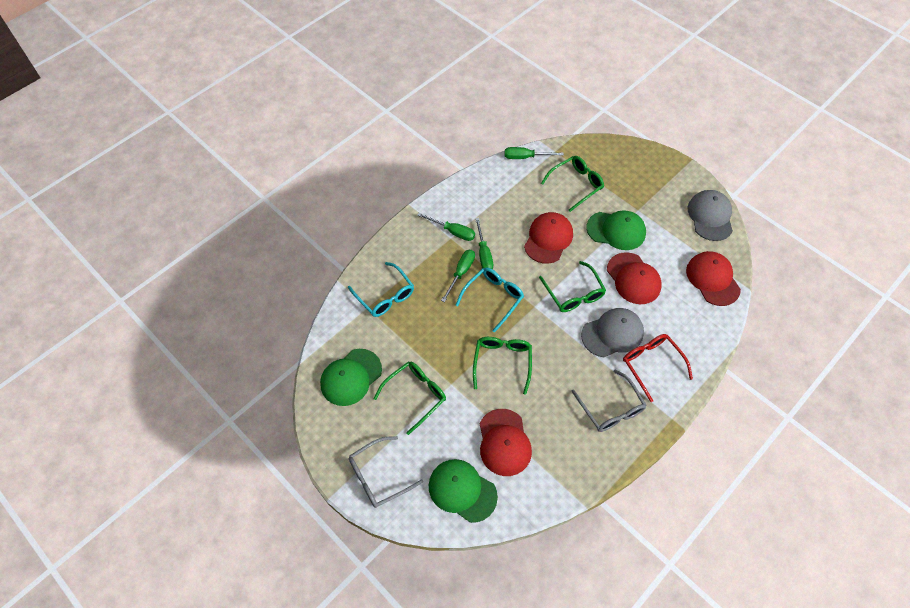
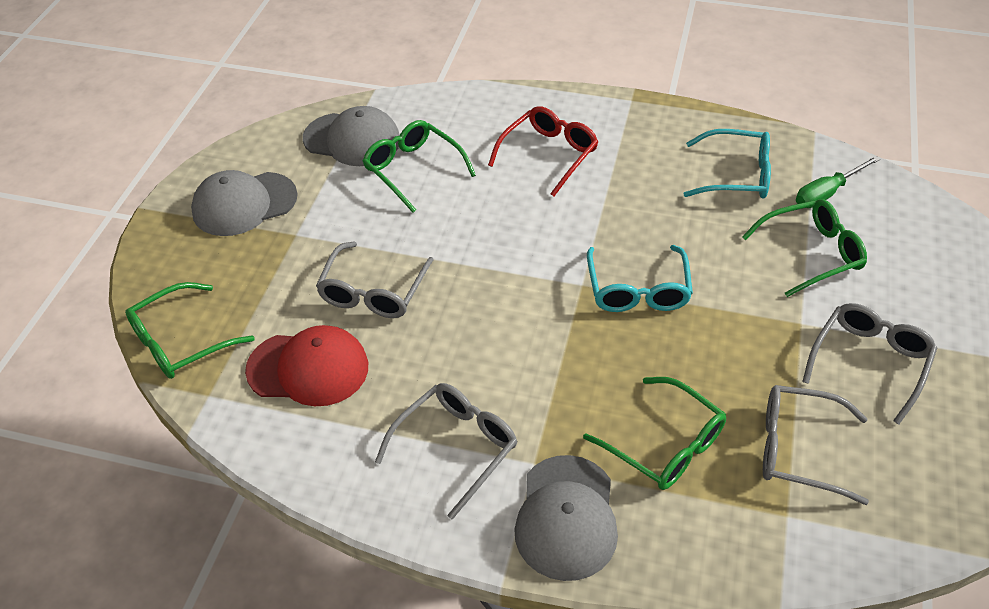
green cap: 3 -> 0
green screwdriver: 4 -> 1
grey cap: 2 -> 3
grey glasses: 2 -> 4
red cap: 4 -> 1

